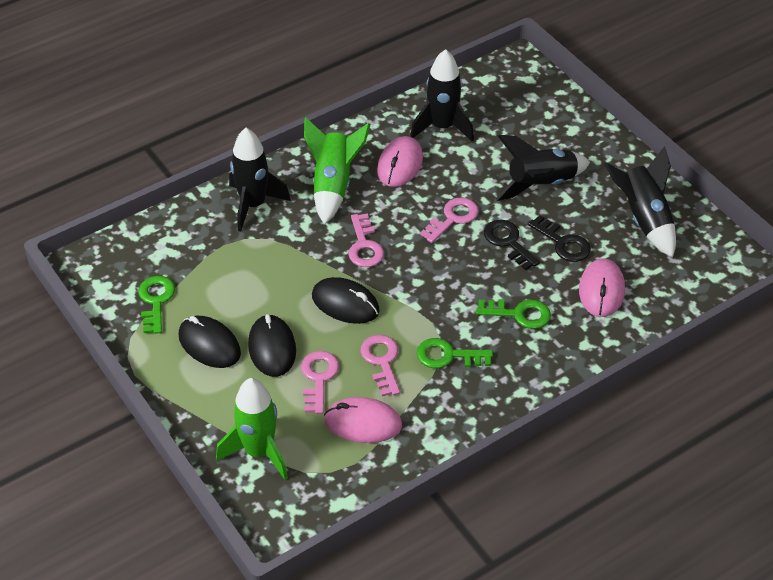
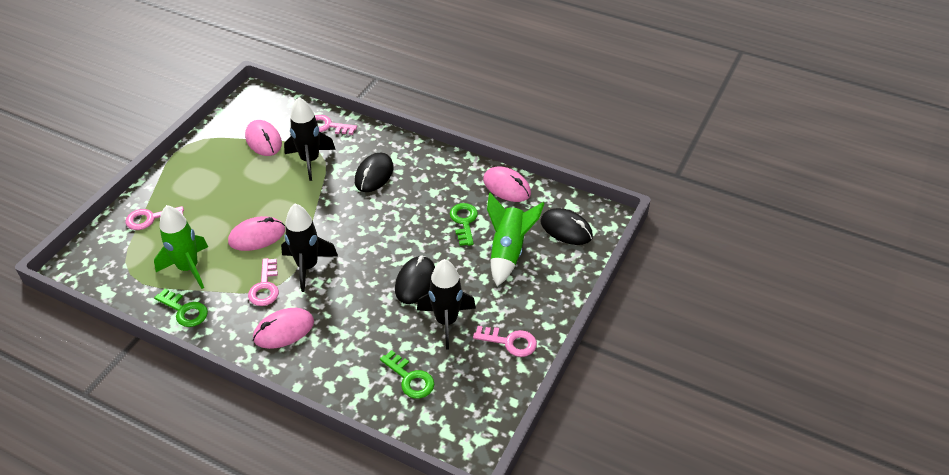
black key: 2 -> 0
black rocket: 4 -> 3
pink mouse: 3 -> 4

